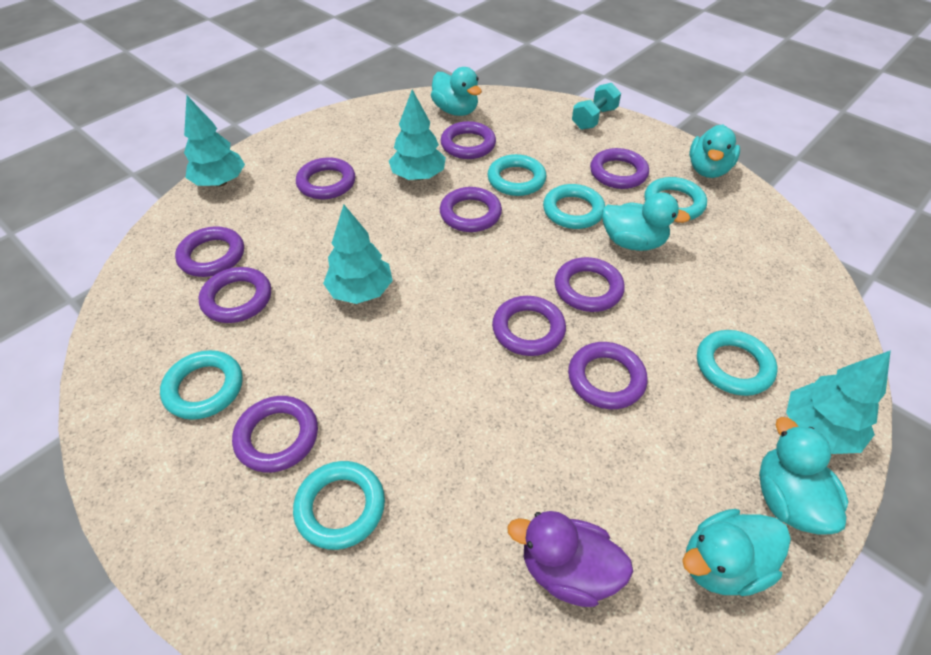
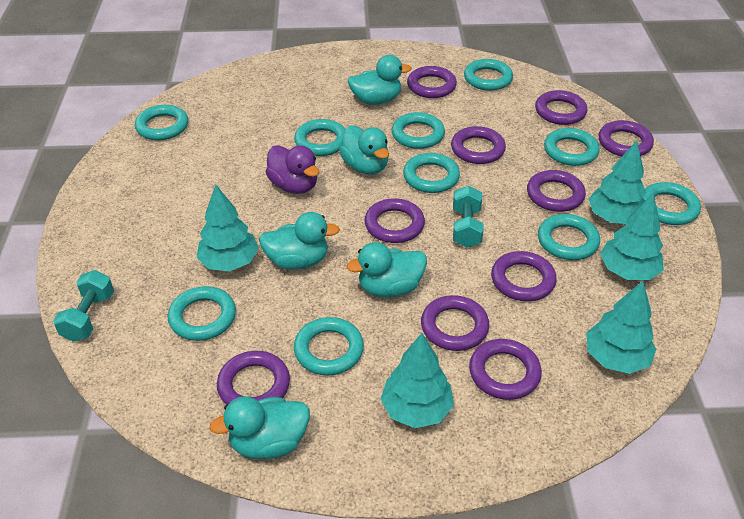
turquoise dumbbell: 1 -> 2
turquoise ring: 6 -> 10
turquoise tree: 4 -> 5

